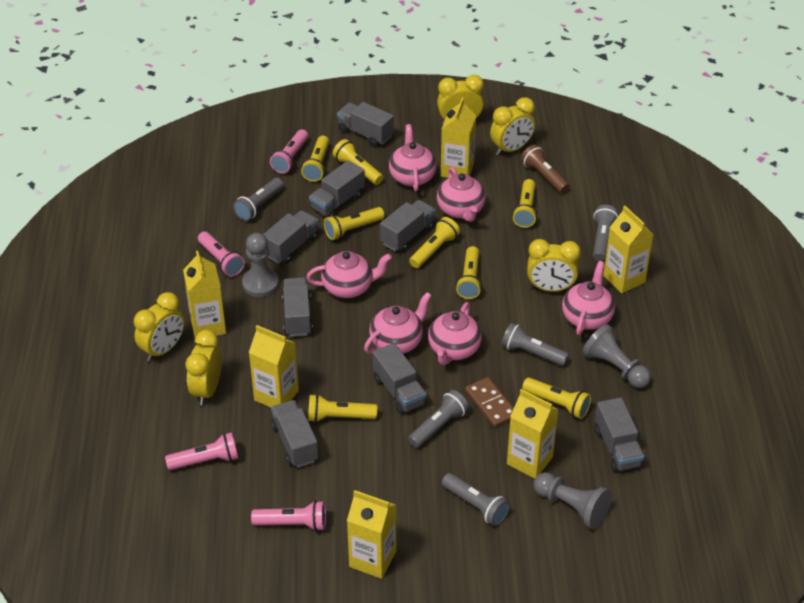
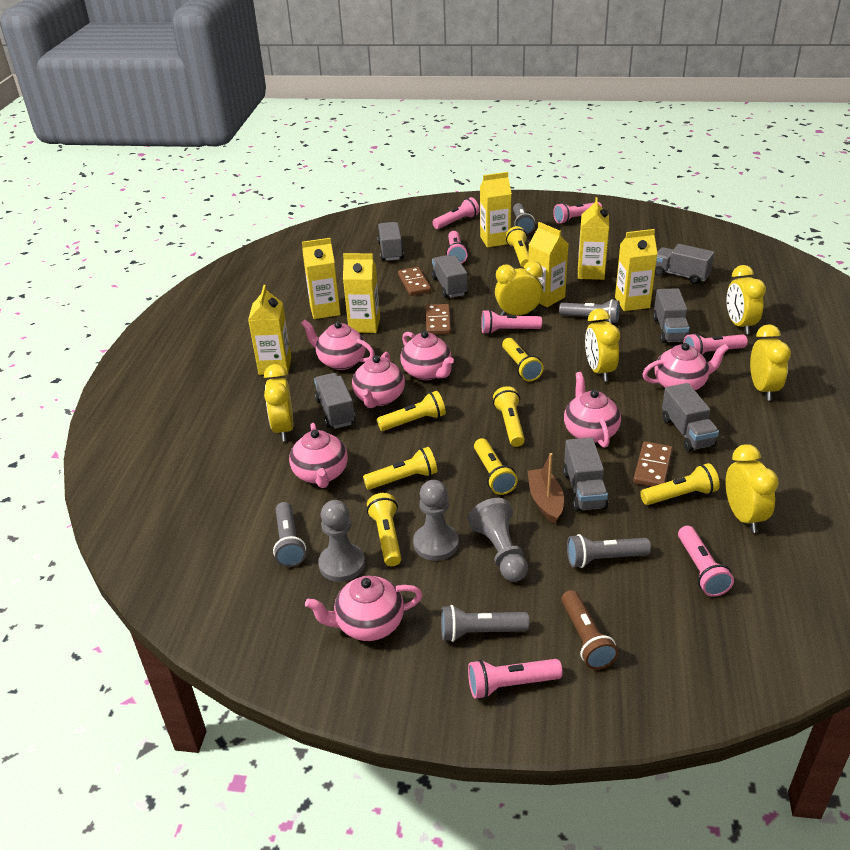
brown boat: 0 -> 1
brown domino: 1 -> 3
grey truck: 8 -> 7
pink flashlight: 4 -> 7
pink teapot: 6 -> 7
yellow carton: 6 -> 7
yellow clock: 5 -> 6

